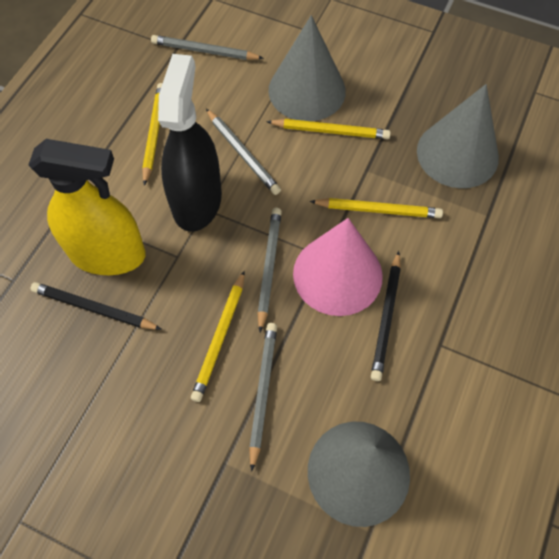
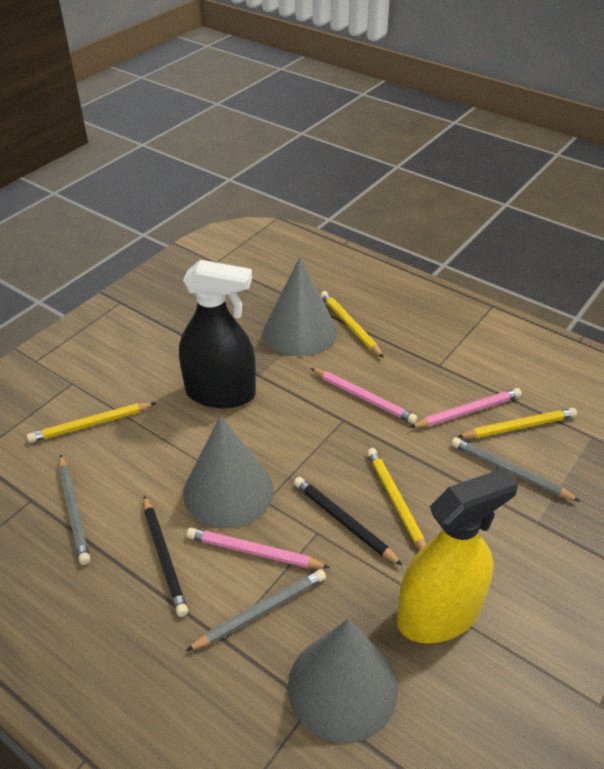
grey pencil: 4 -> 3
pink cone: 1 -> 0
pink pencil: 0 -> 3

